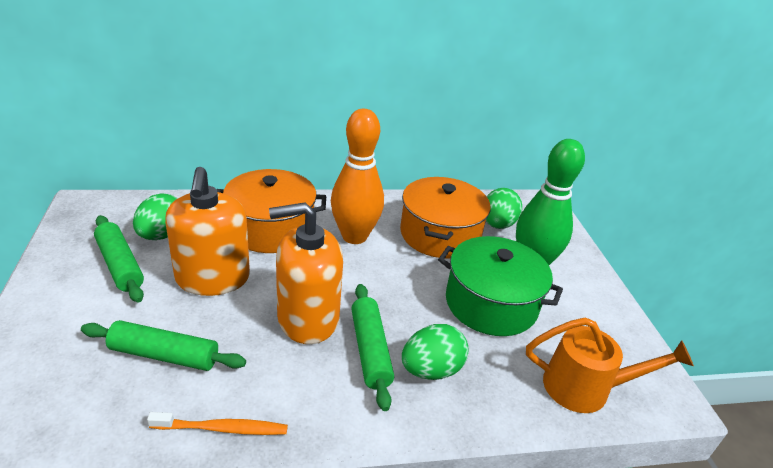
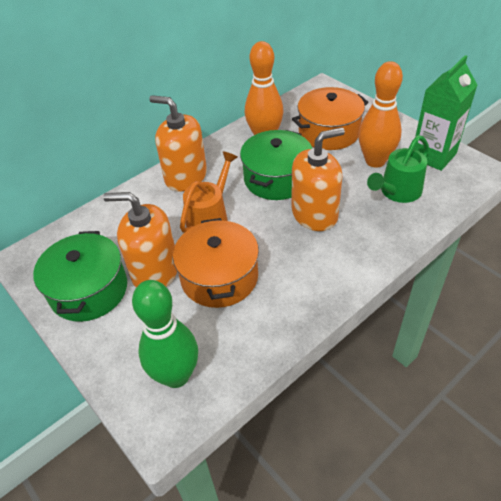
green carton: 0 -> 1
green egg: 3 -> 0
green pot: 1 -> 2
green rolling pin: 3 -> 0
green watering can: 0 -> 1
orange bowling pin: 1 -> 2
orange soap dispenser: 2 -> 3
orange toothbrush: 1 -> 0

